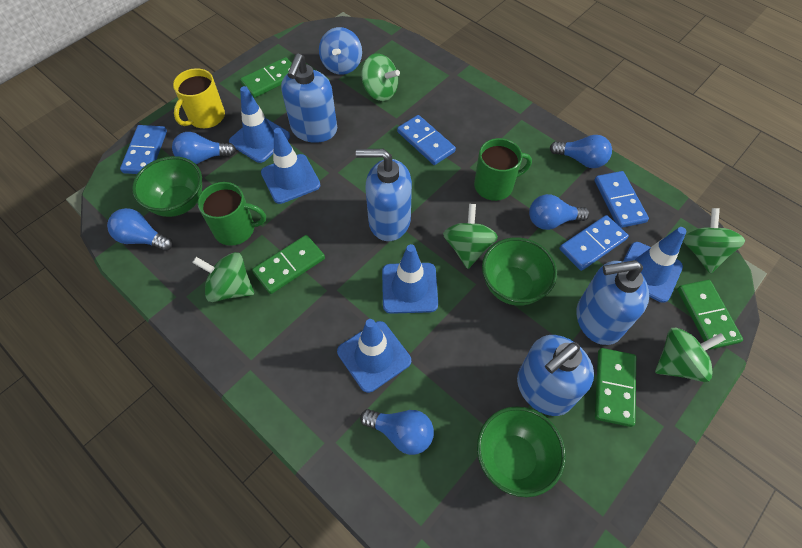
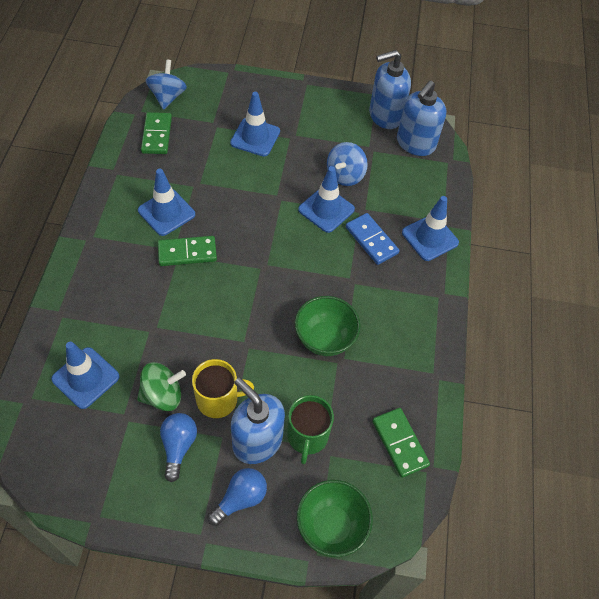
blue domino: 4 -> 1
blue light bulb: 5 -> 2
blue soap dispenser: 4 -> 3
blue spinning top: 1 -> 2
green bowl: 3 -> 2
green domino: 4 -> 3
green mug: 2 -> 1
green spinning top: 5 -> 1

